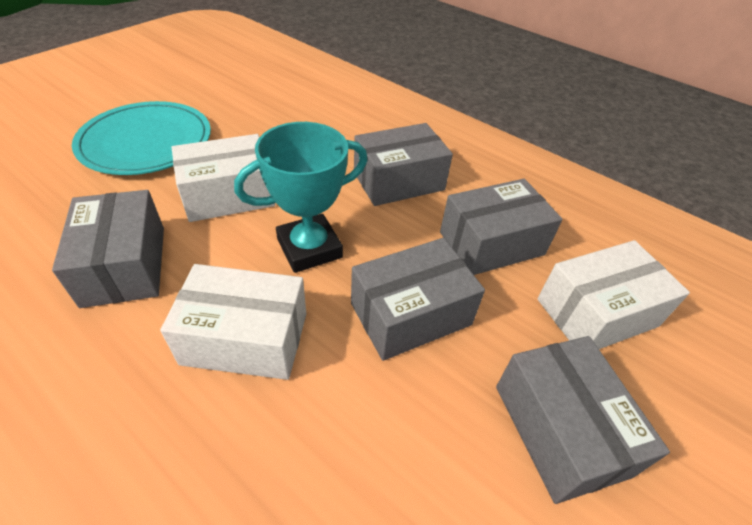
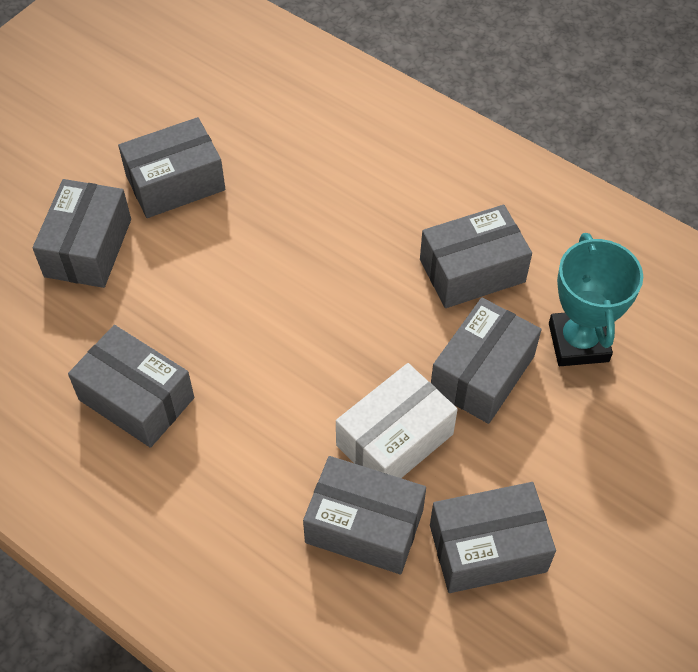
grey box: 5 -> 7
turquoise plate: 1 -> 0
white box: 3 -> 1

